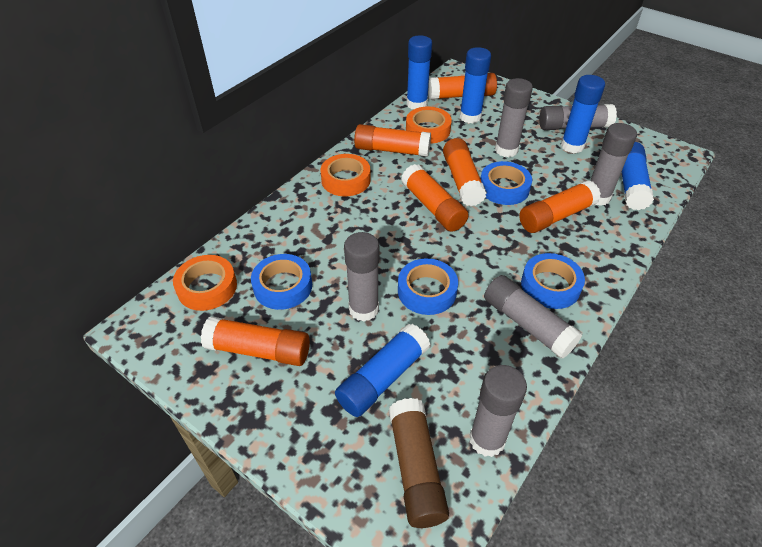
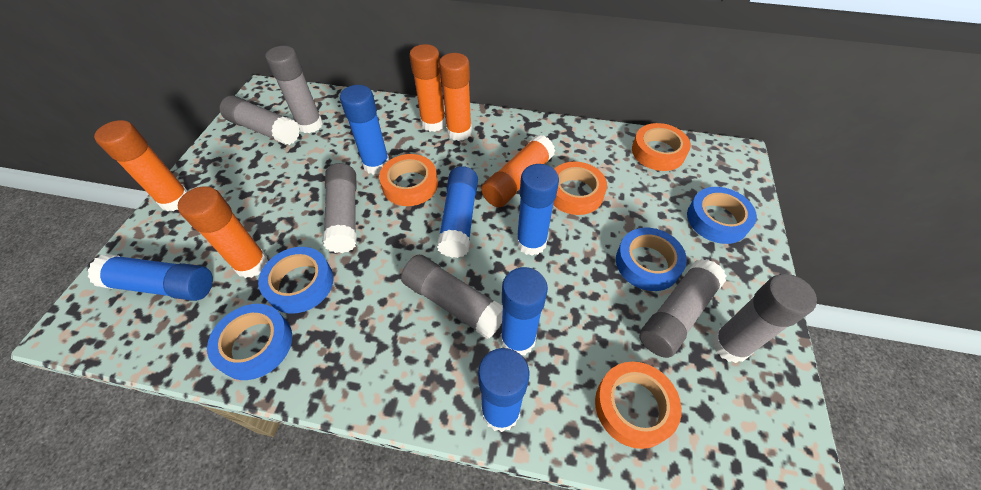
blue glue stick: 5 -> 6
brown glue stick: 1 -> 0
orange glue stick: 6 -> 5
orange tape: 3 -> 4

